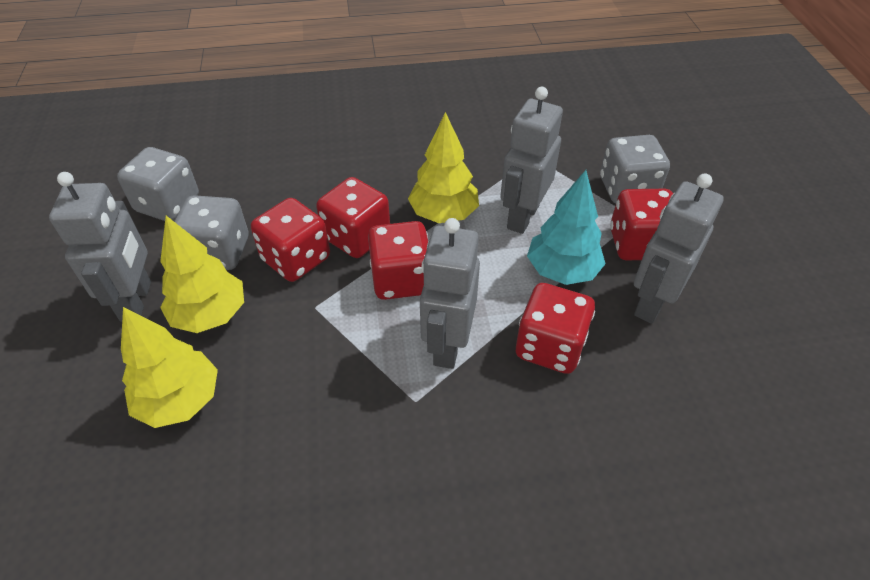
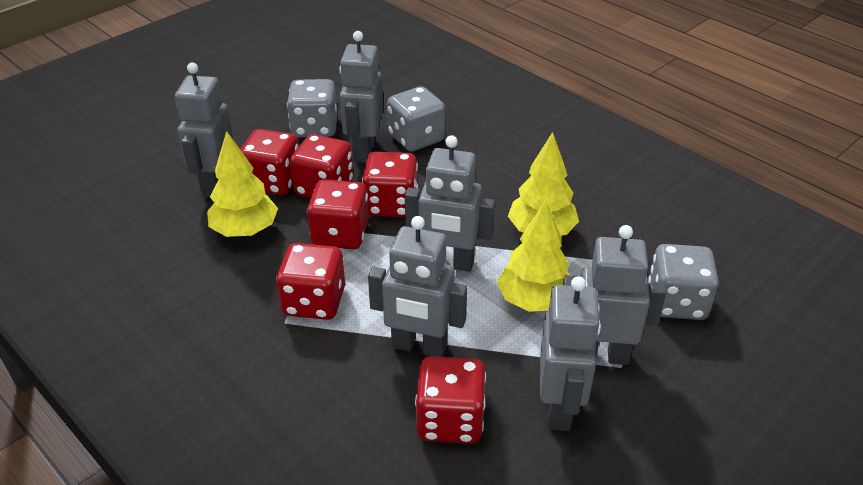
grey robot: 4 -> 6
red dice: 5 -> 6
turquoise tree: 1 -> 0

